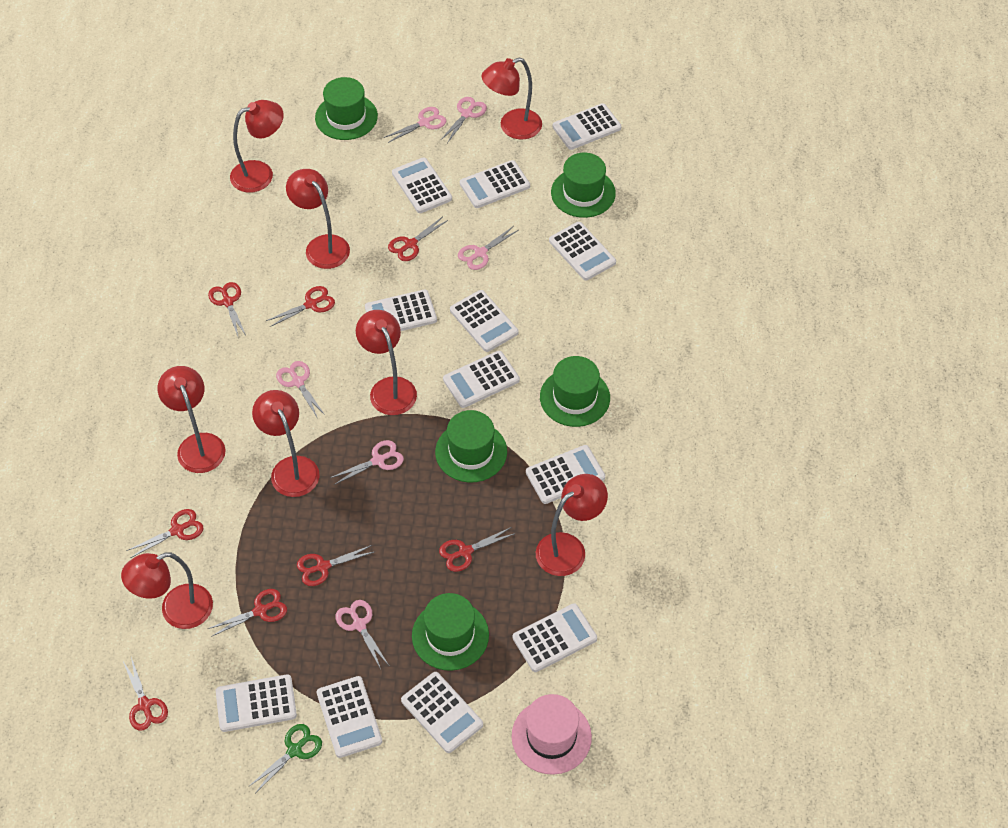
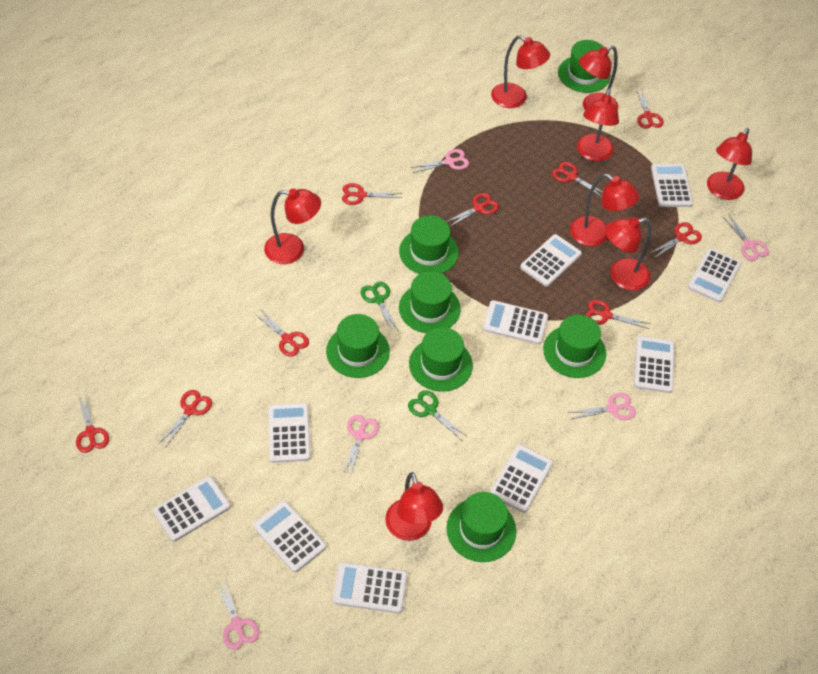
green hat: 5 -> 7
green scissors: 1 -> 2
pink hat: 1 -> 0
pink scissors: 6 -> 5
red scissors: 8 -> 9
white calculator: 12 -> 10

